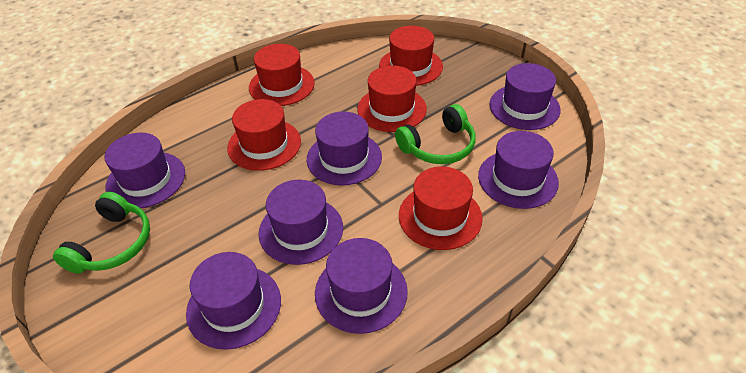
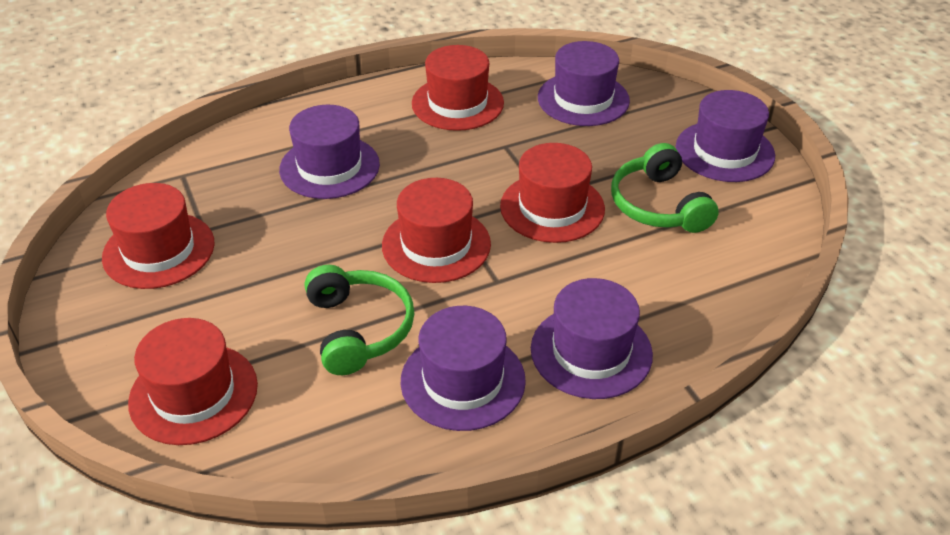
purple hat: 7 -> 5

